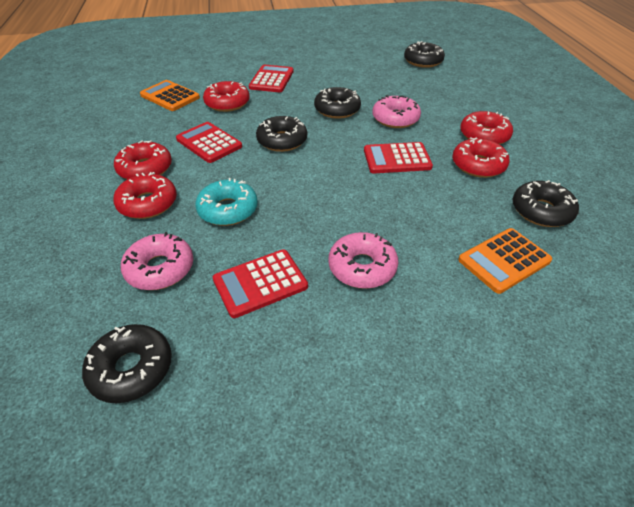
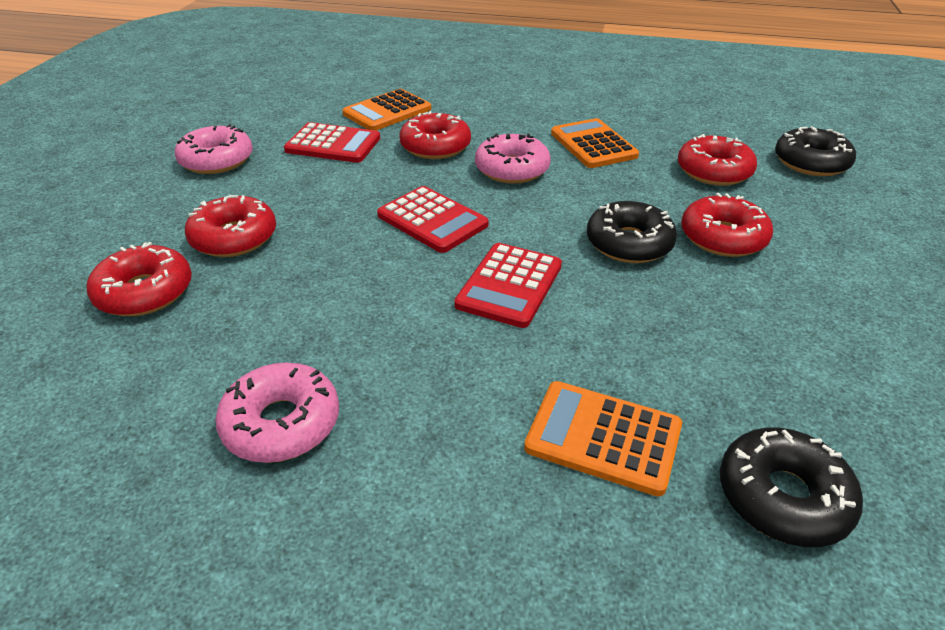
black donut: 5 -> 3
orange calculator: 2 -> 3
red calculator: 4 -> 3
turquoise donut: 1 -> 0

